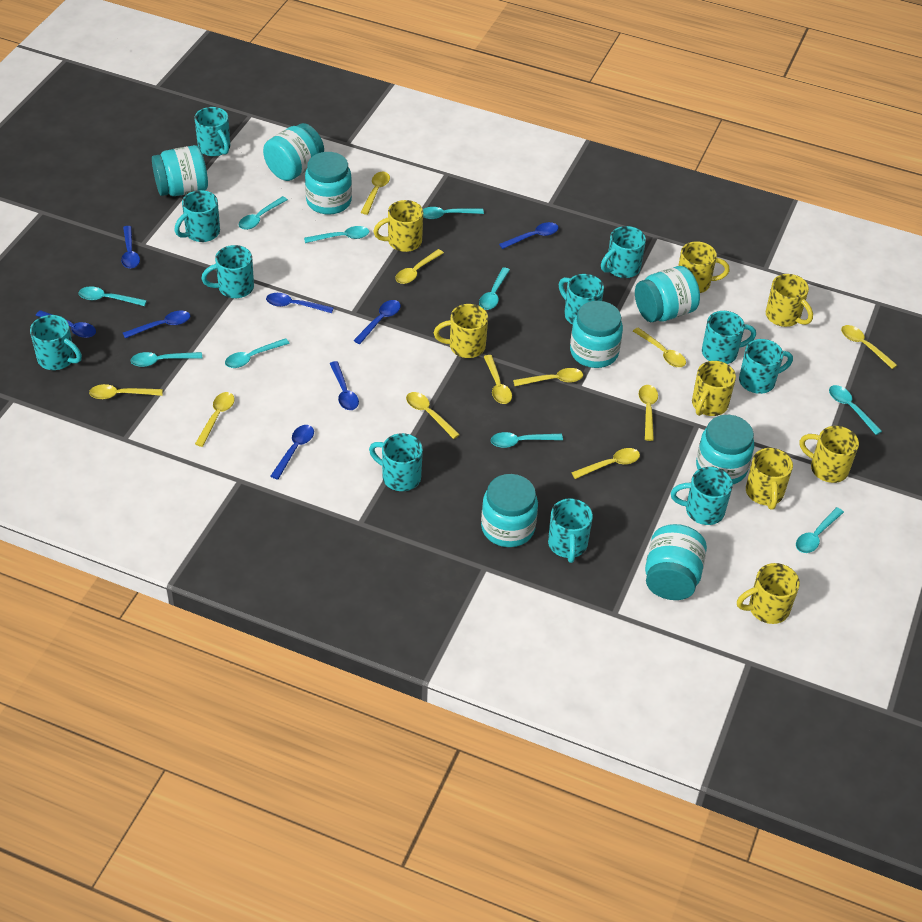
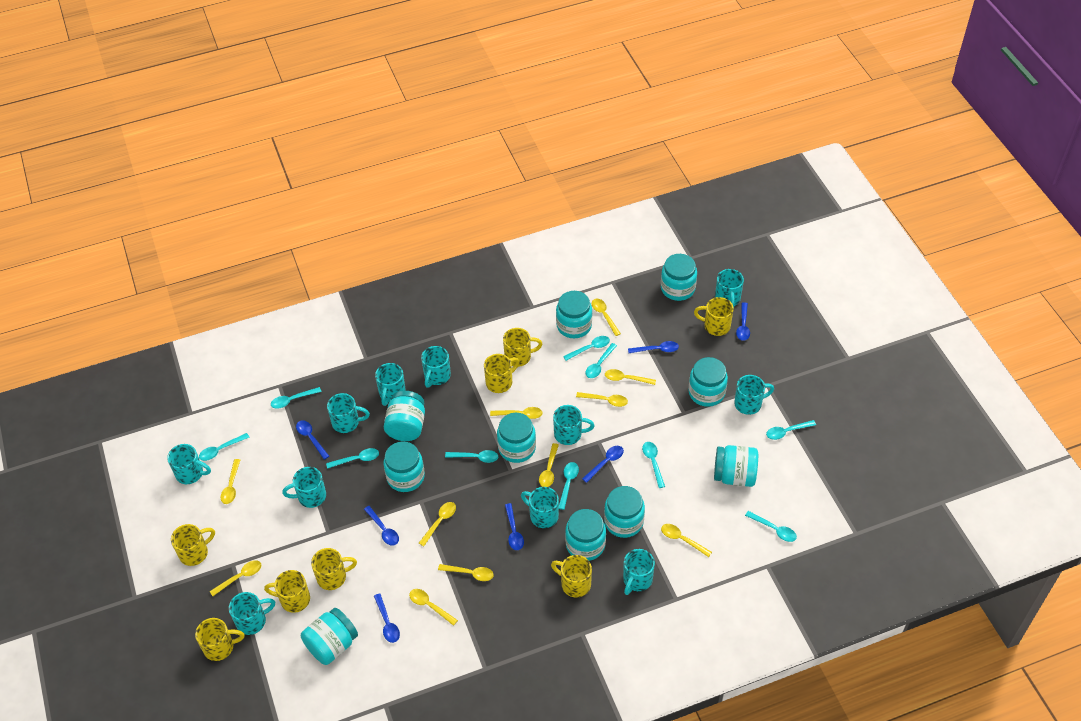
blue spoon: 8 -> 7
turquoise jar: 8 -> 10

